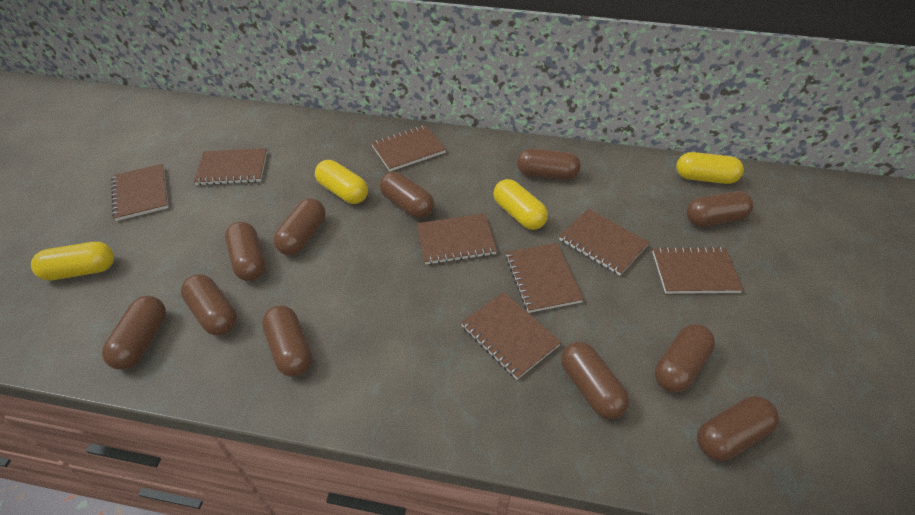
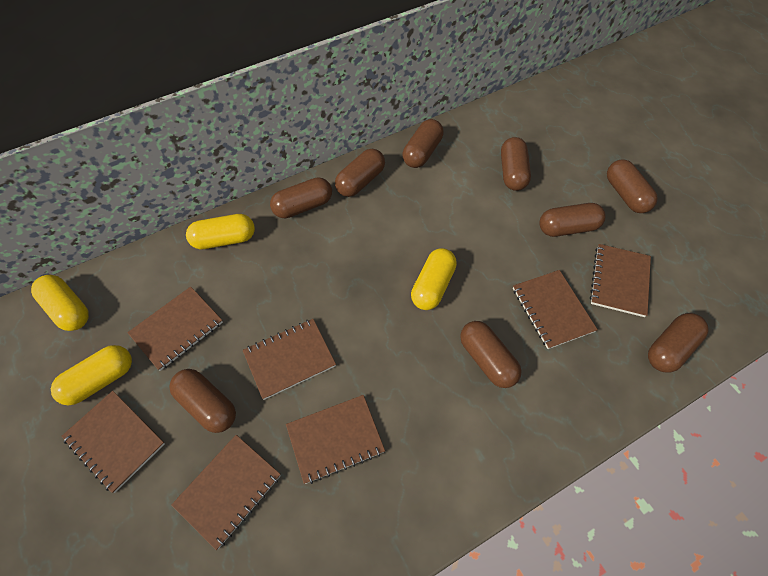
brown capsule: 11 -> 9
brown notebook: 8 -> 7

